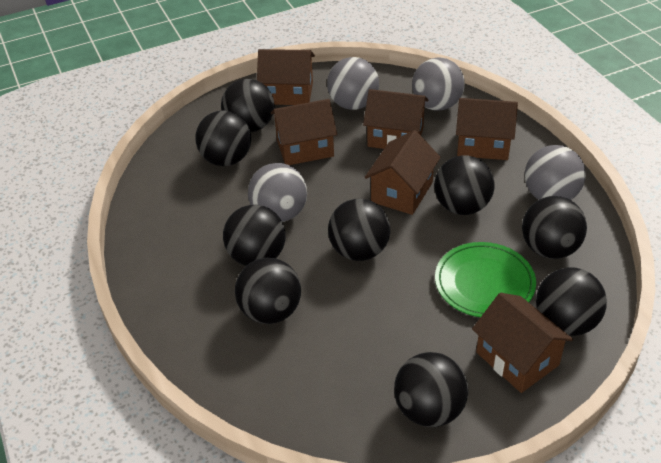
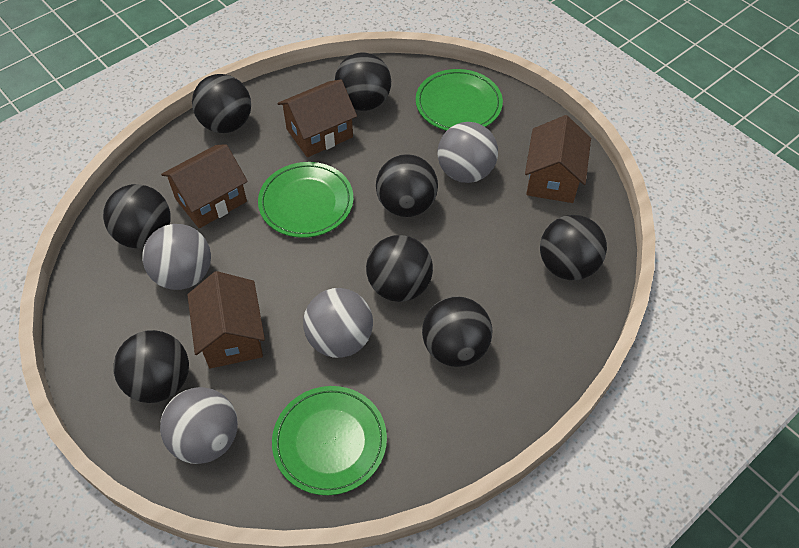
black ball: 9 -> 8
brown house: 6 -> 4
green plate: 1 -> 3

